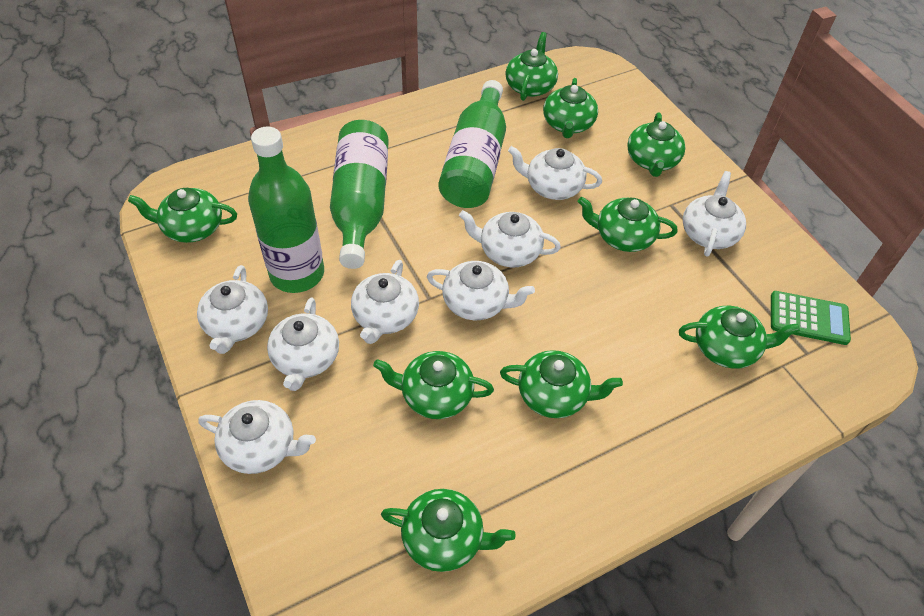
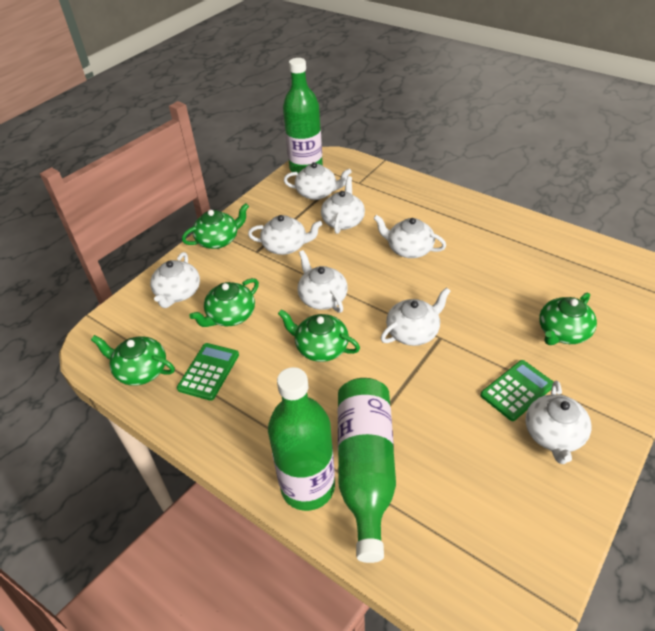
green calculator: 1 -> 2
green teapot: 9 -> 5

